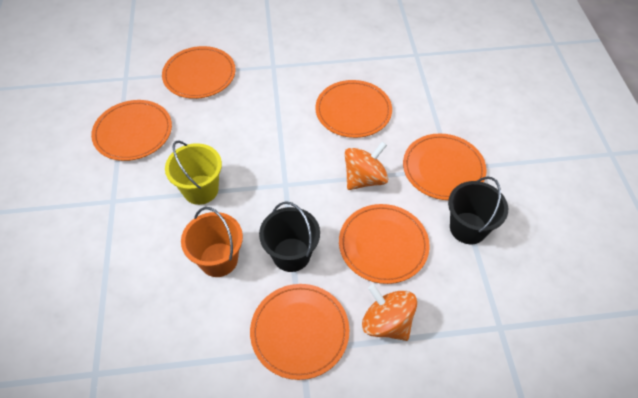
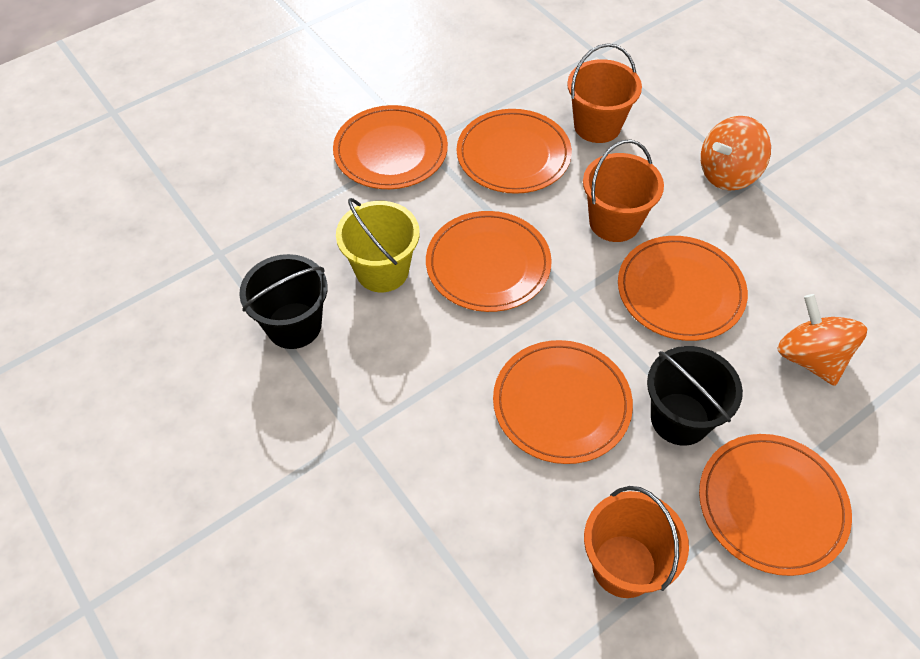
orange bucket: 1 -> 3

